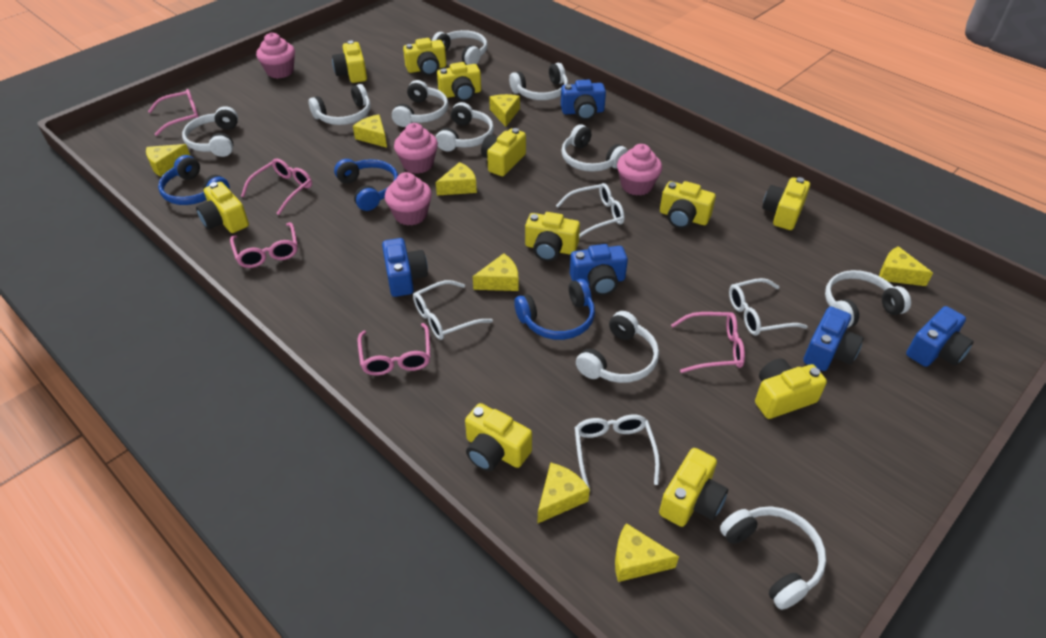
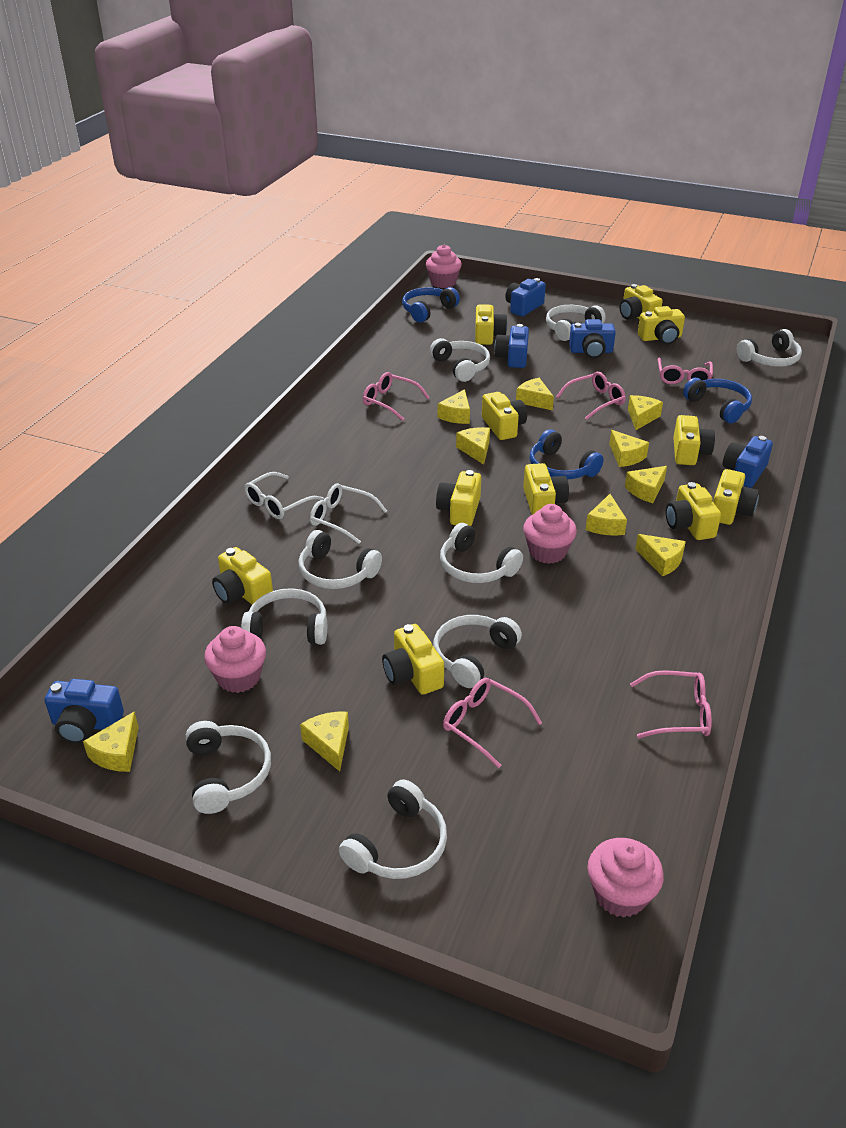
white glasses: 4 -> 2
white headphones: 10 -> 9
yellow cheese: 8 -> 10

